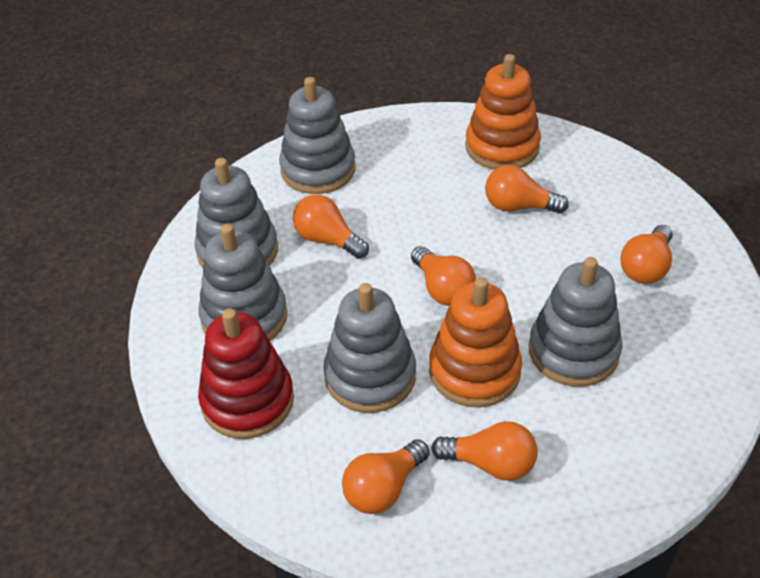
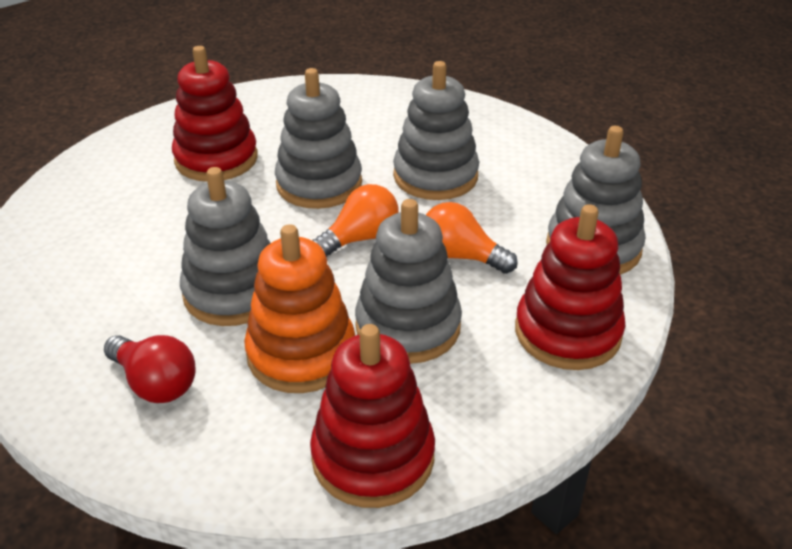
orange light bulb: 6 -> 2
orange stacking toy: 2 -> 1
red light bulb: 0 -> 1
red stacking toy: 1 -> 3

